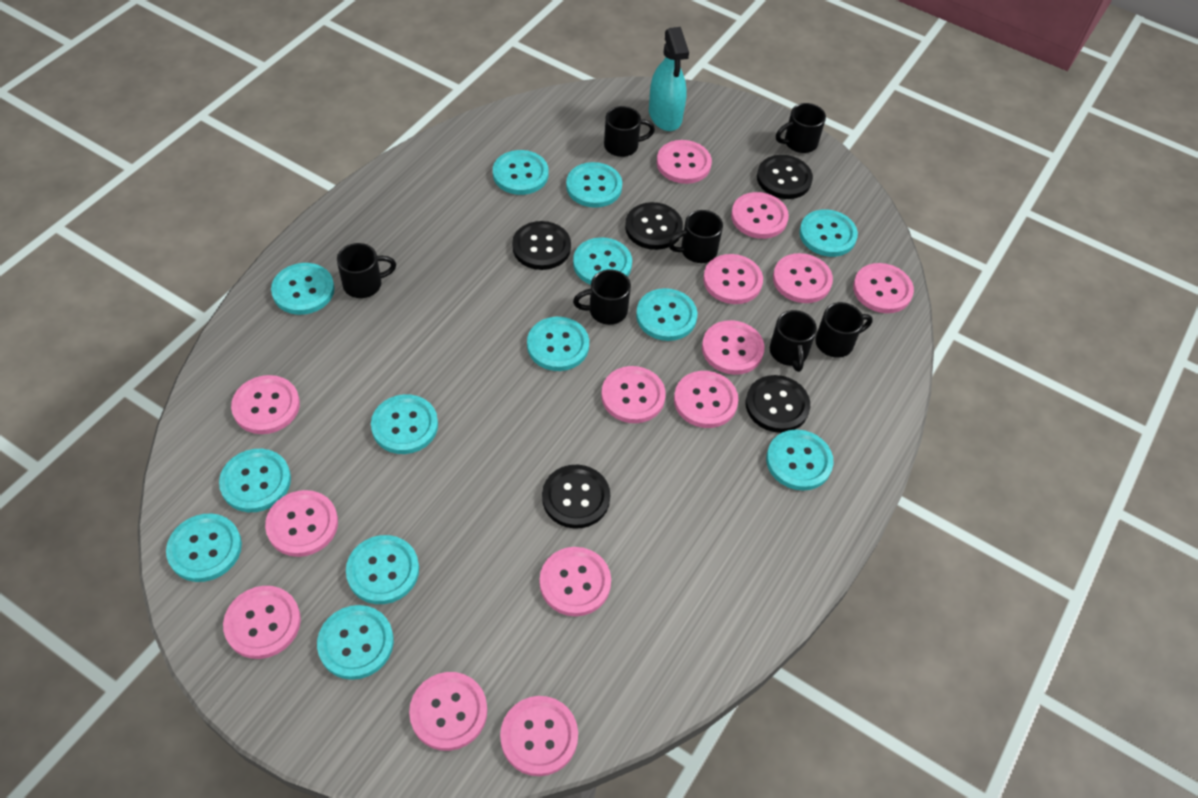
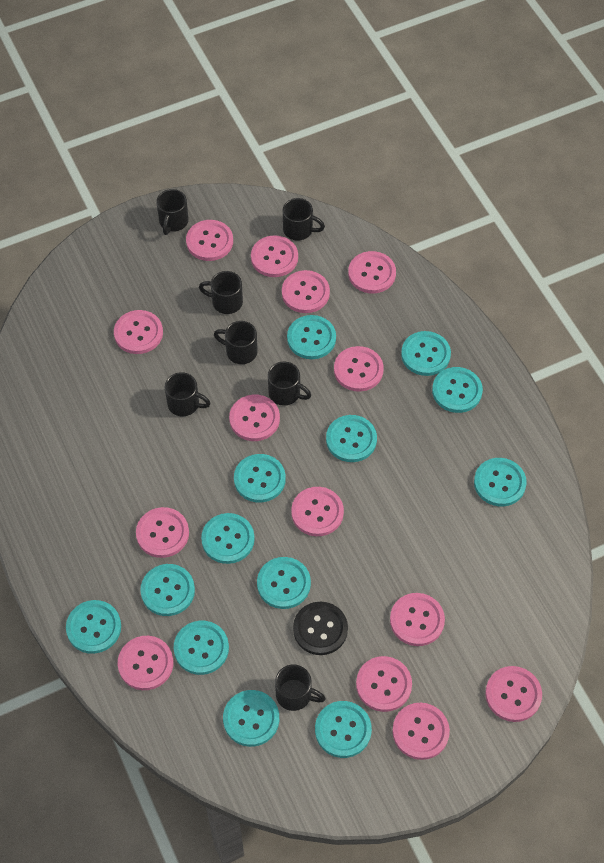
black button: 5 -> 1
turquoise spray bottle: 1 -> 0

